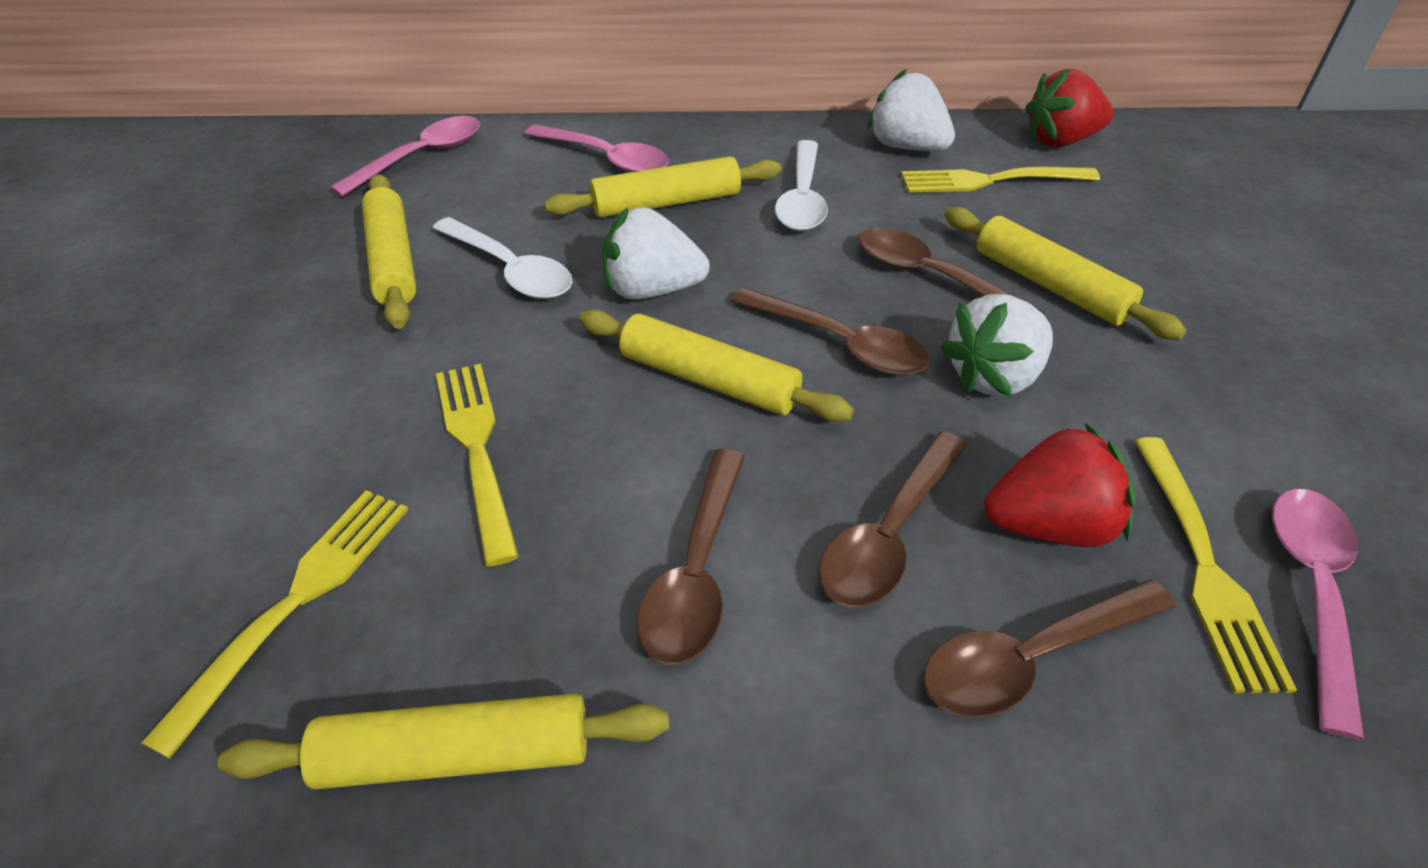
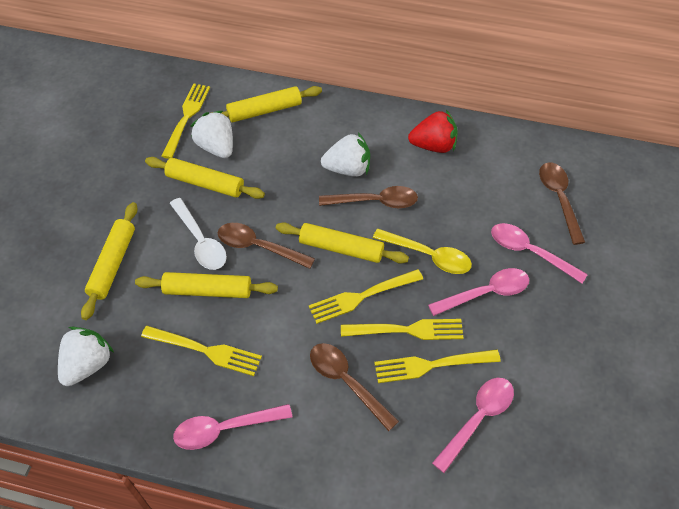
brown spoon: 5 -> 4
pink spoon: 3 -> 4
red strawberry: 2 -> 1
white spoon: 2 -> 1
yellow fork: 4 -> 5
yellow spoon: 0 -> 1

